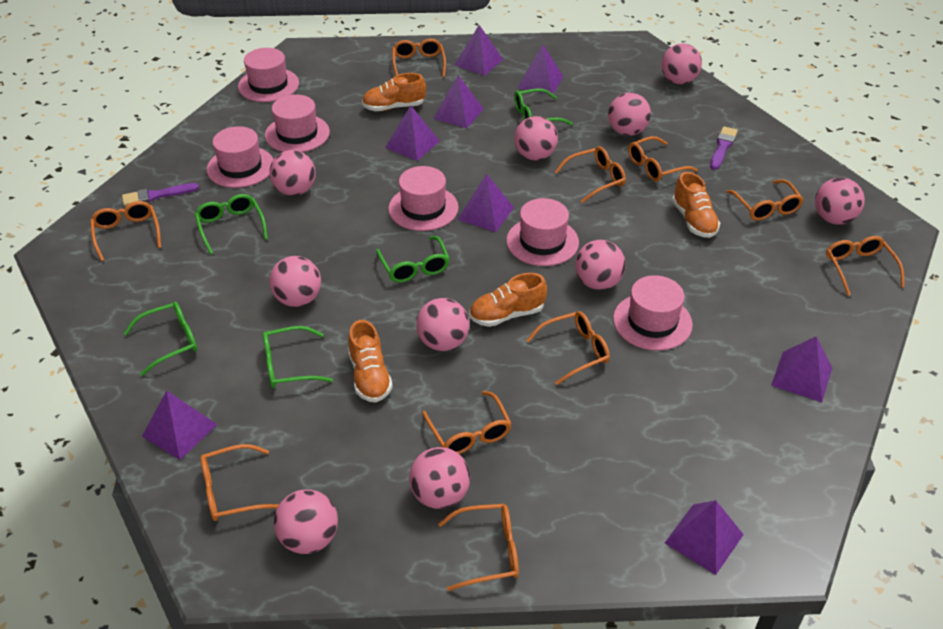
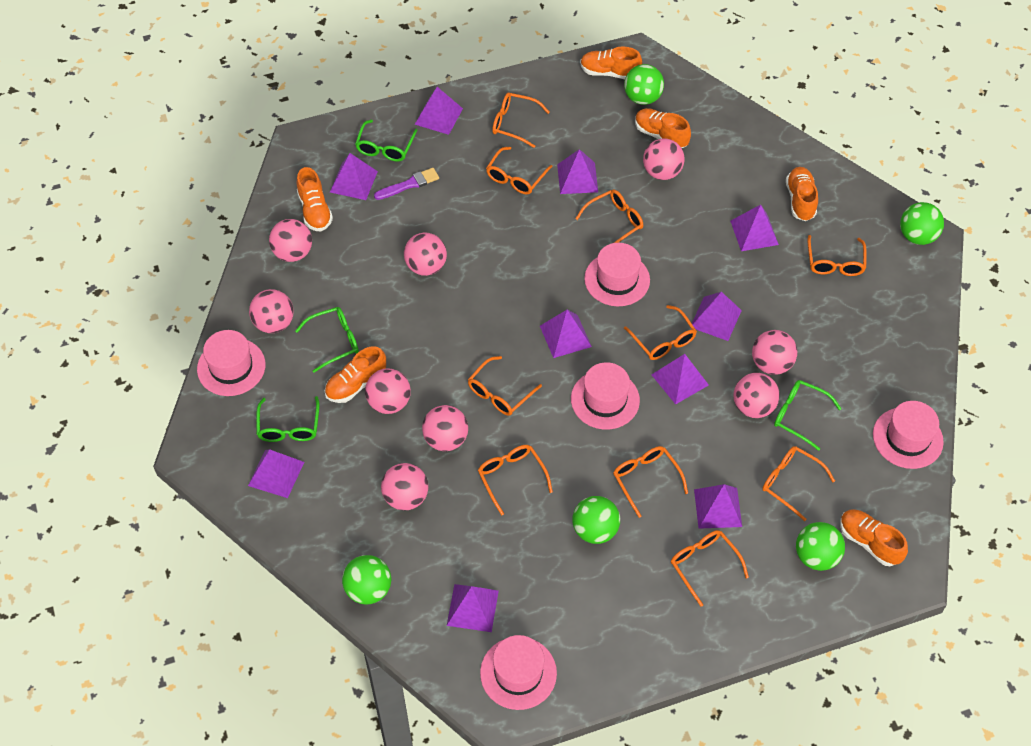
green ball: 0 -> 5
green glasses: 5 -> 4
orange shoe: 4 -> 6
pink ball: 10 -> 9
pink hat: 6 -> 5
purple brush: 2 -> 1
purple pyramid: 8 -> 10

